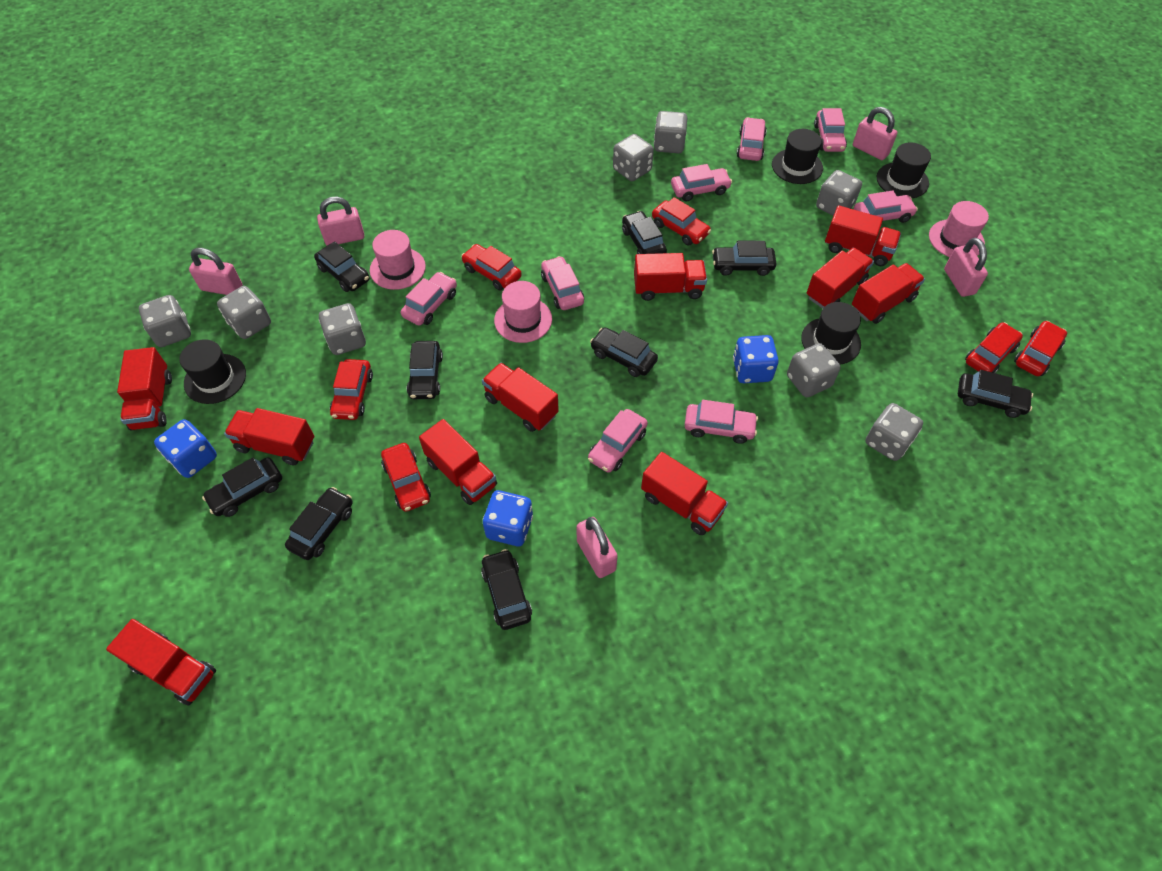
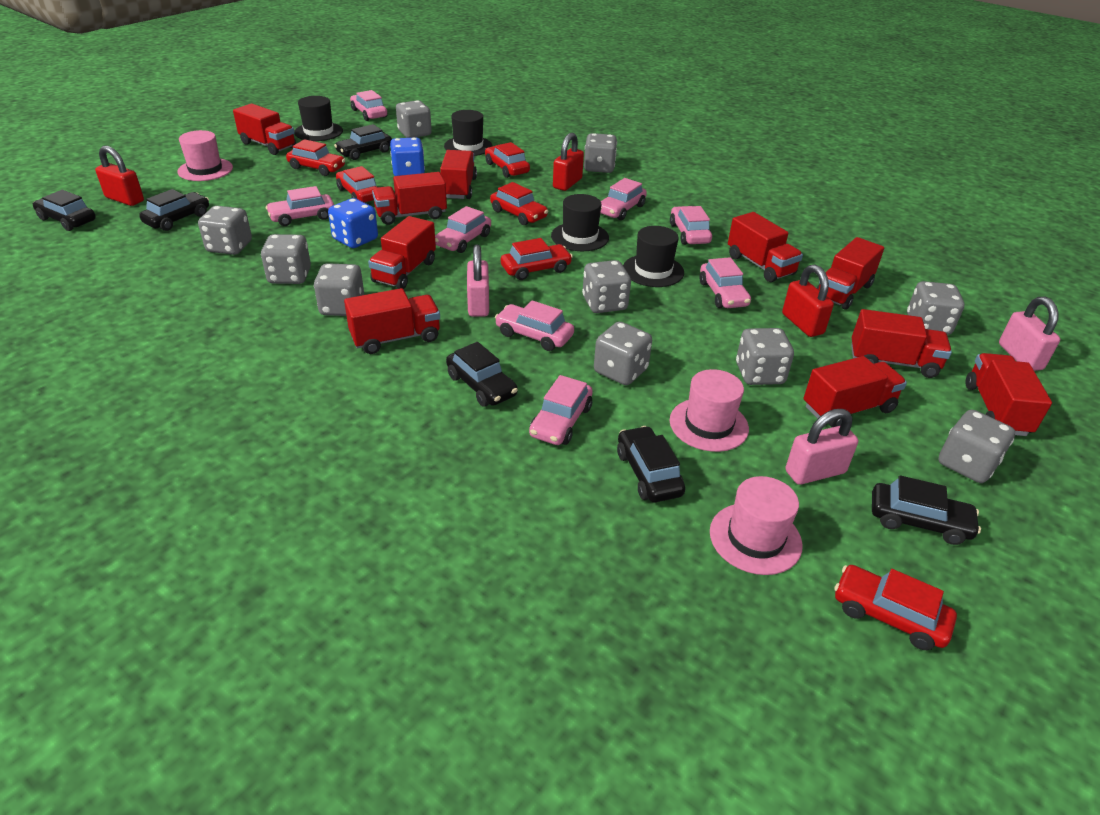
black car: 9 -> 6
blue dice: 3 -> 2
grey dice: 8 -> 10
pink padlock: 5 -> 3
red padlock: 0 -> 3

